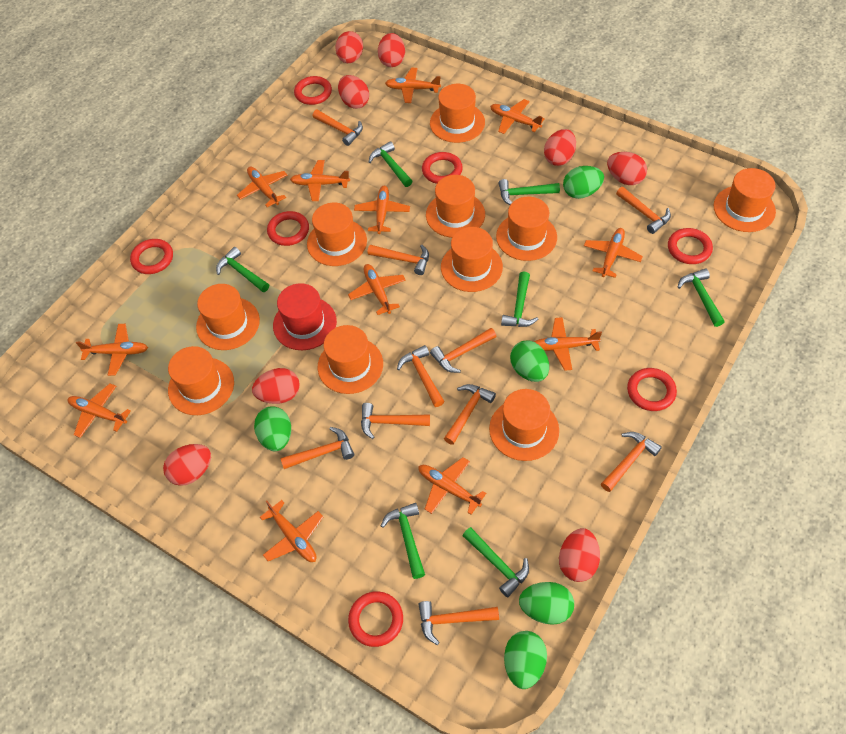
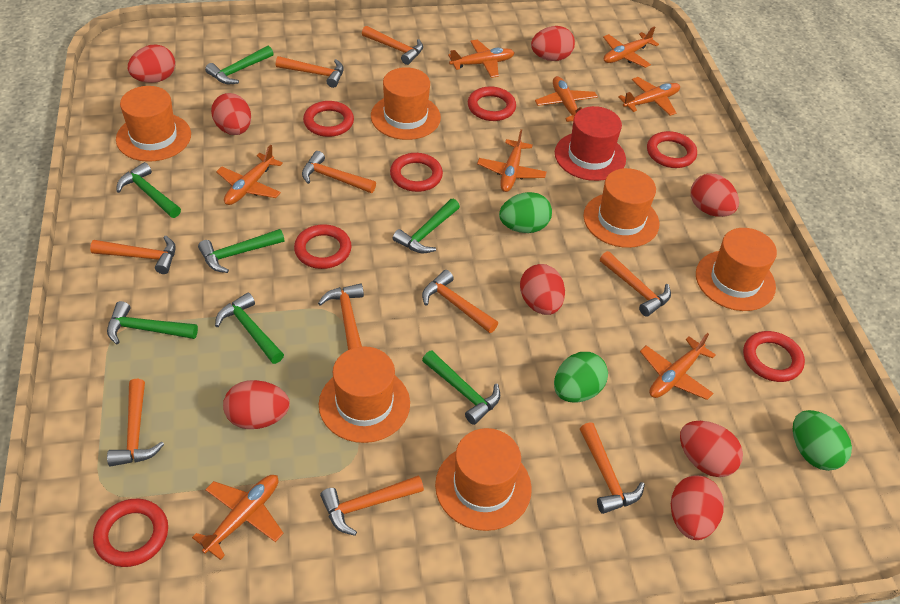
green egg: 5 -> 3
orange hat: 10 -> 6
orange plane: 12 -> 8

